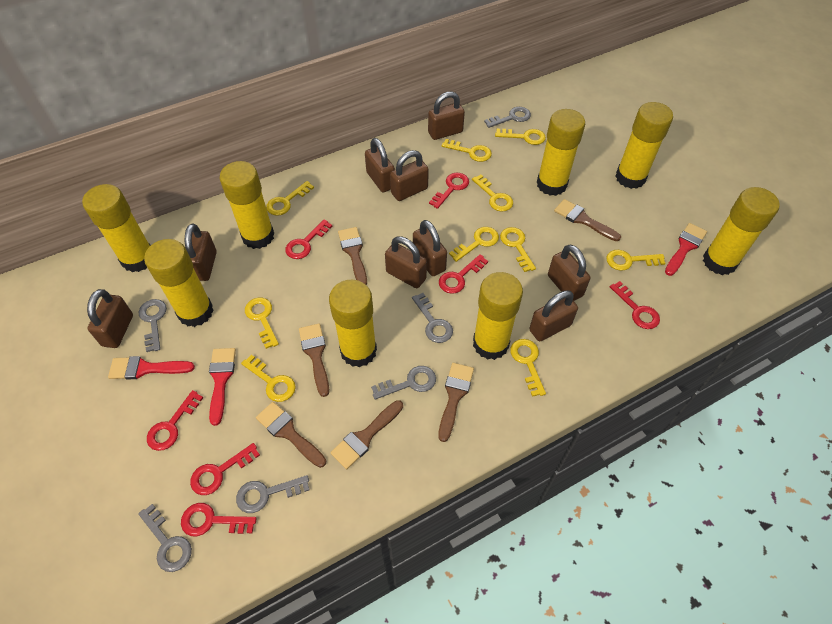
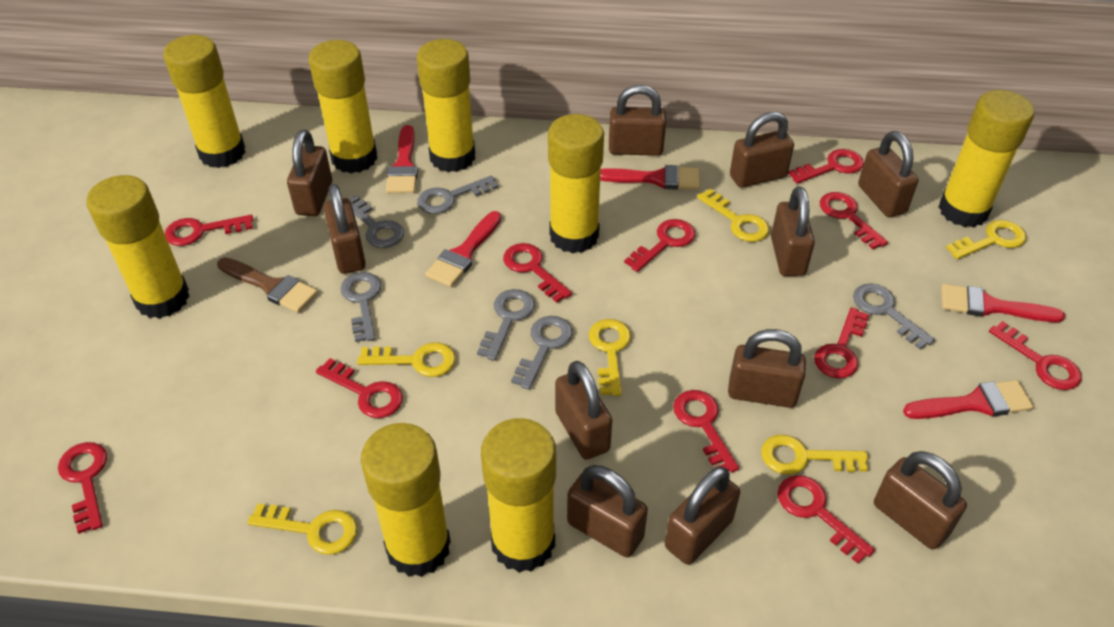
brown brush: 6 -> 1
brown padlock: 9 -> 11
red brush: 3 -> 5
red key: 7 -> 11
yellow key: 10 -> 6

